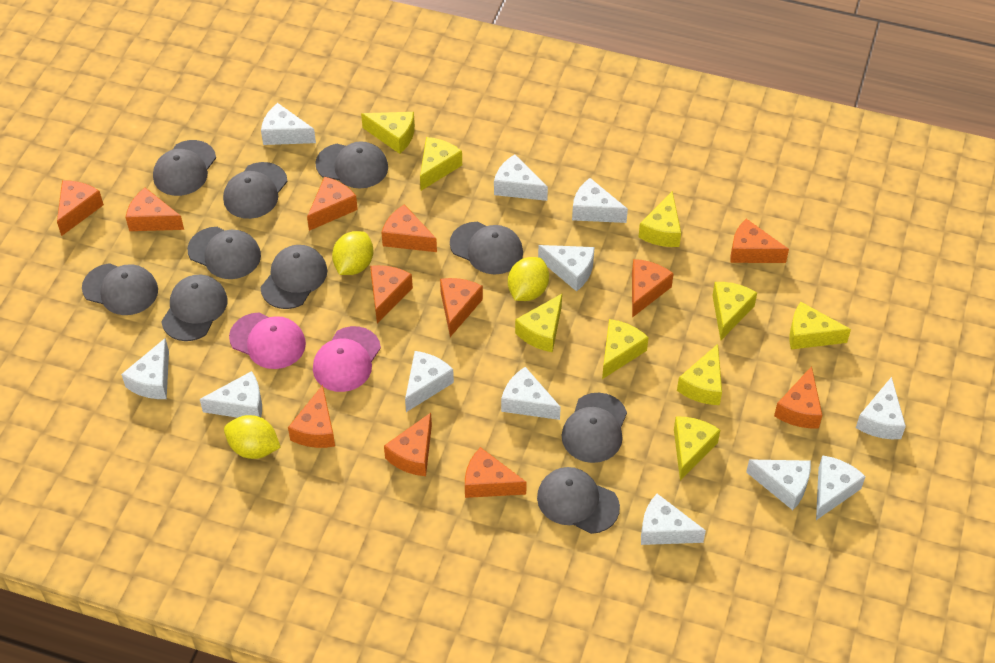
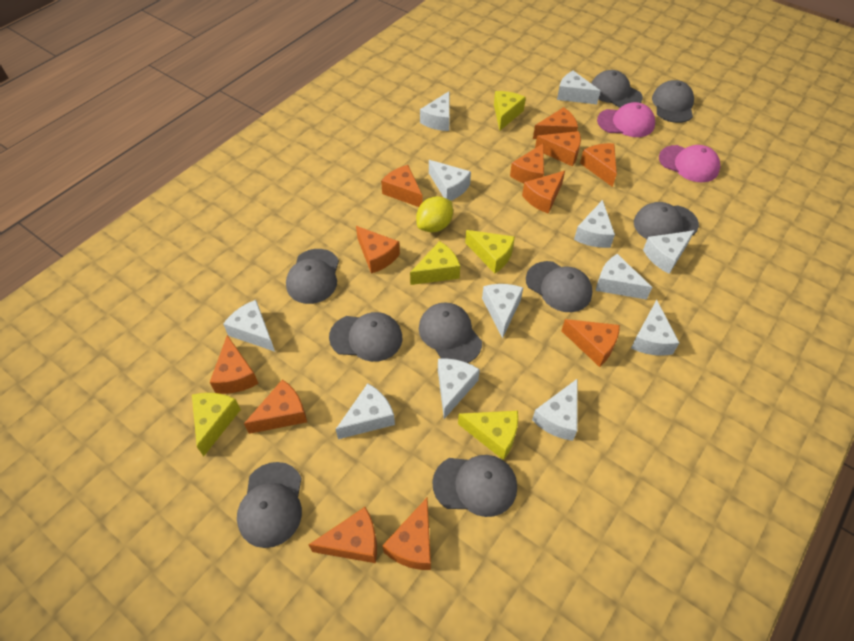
grey cap: 10 -> 9
yellow cheese: 9 -> 5
yellow lemon: 3 -> 1

